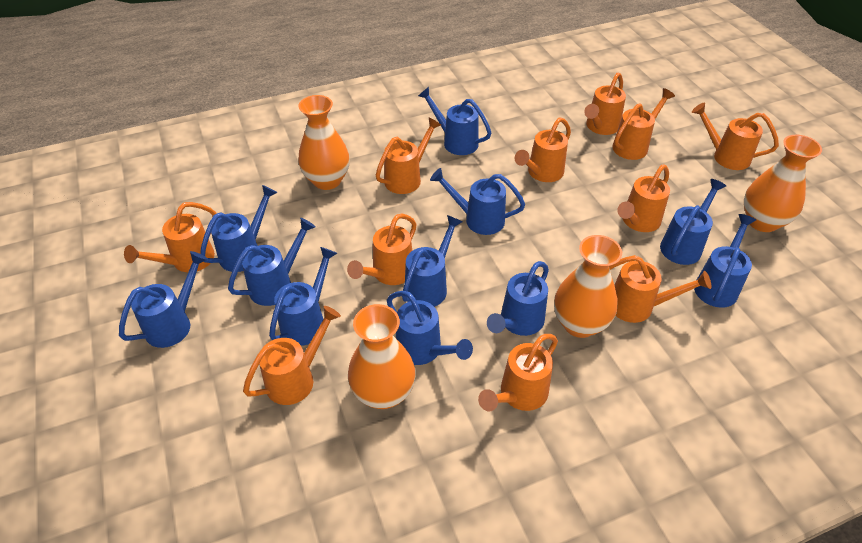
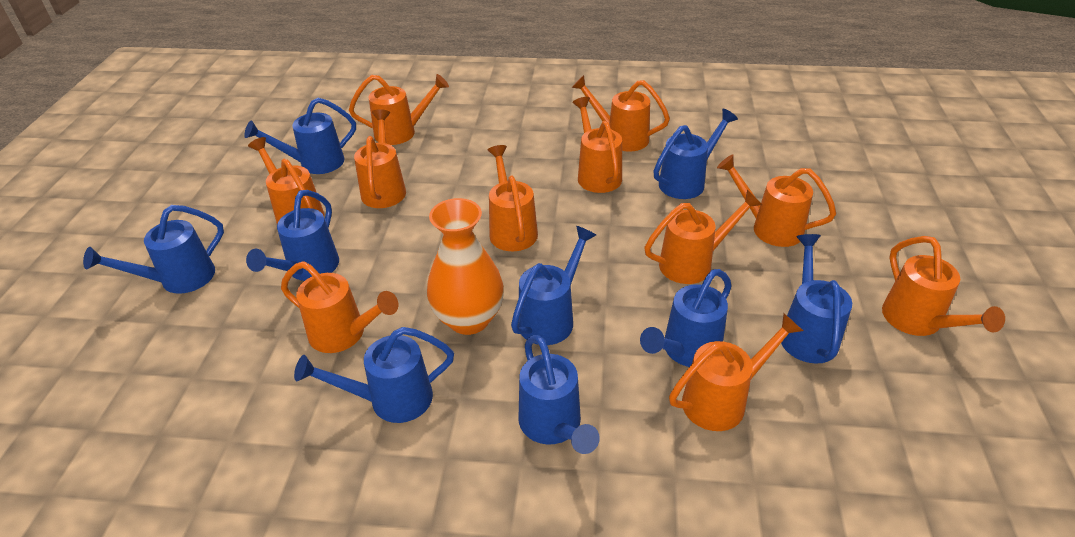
blue watering can: 11 -> 9
orange vase: 4 -> 1

